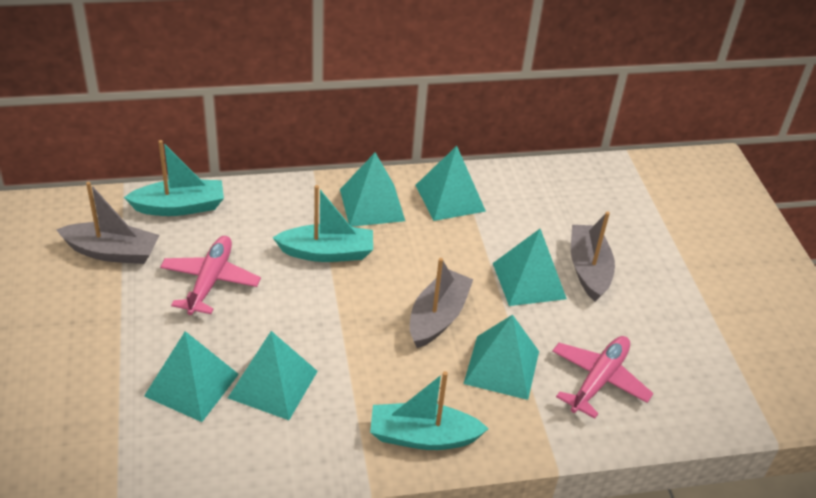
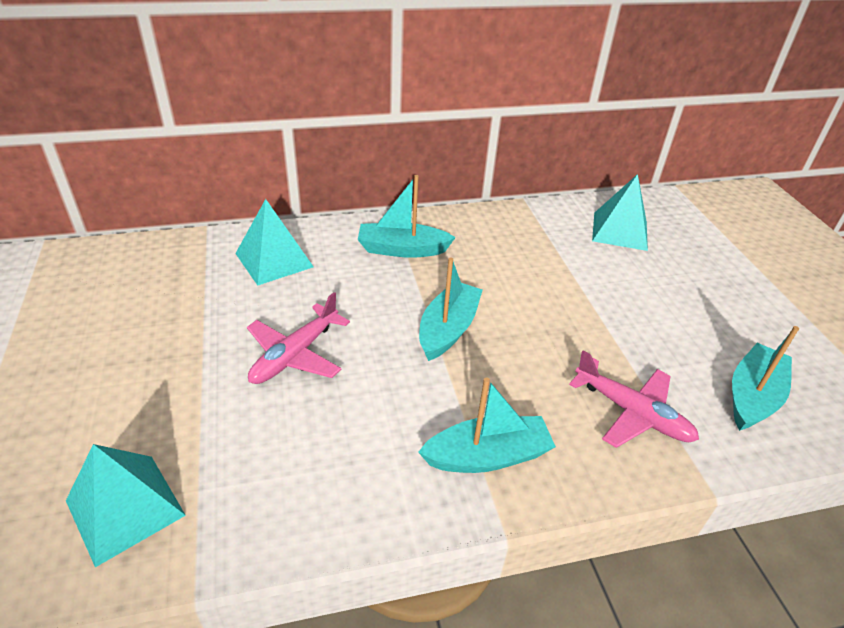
grey boat: 3 -> 0
turquoise boat: 3 -> 4
turquoise pyramid: 6 -> 3

